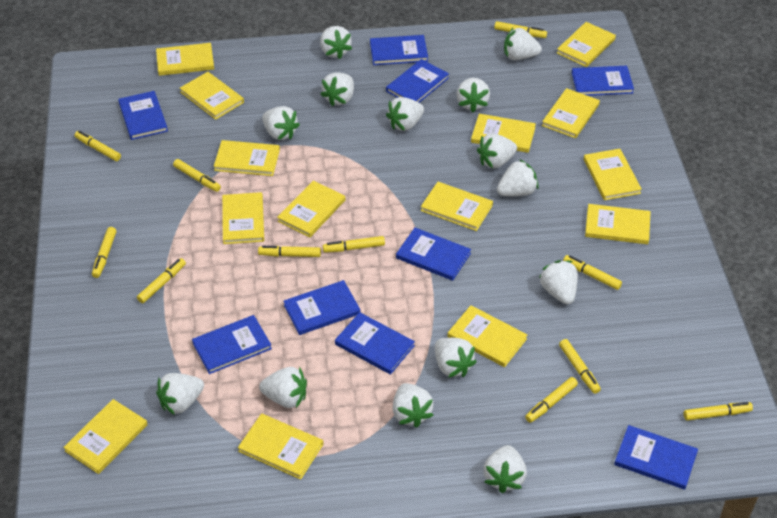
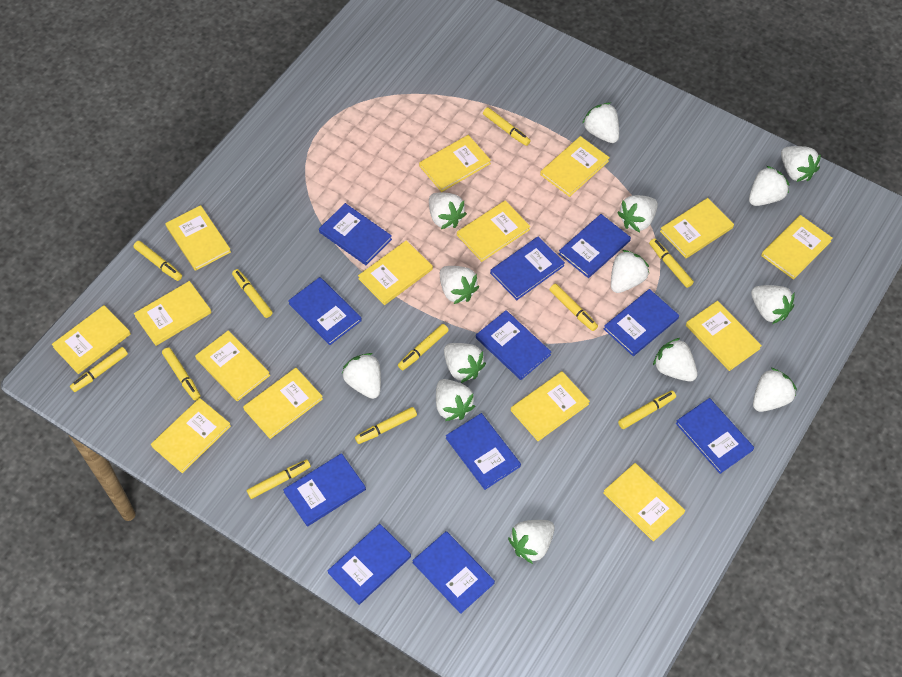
blue book: 9 -> 11
yellow book: 14 -> 15

